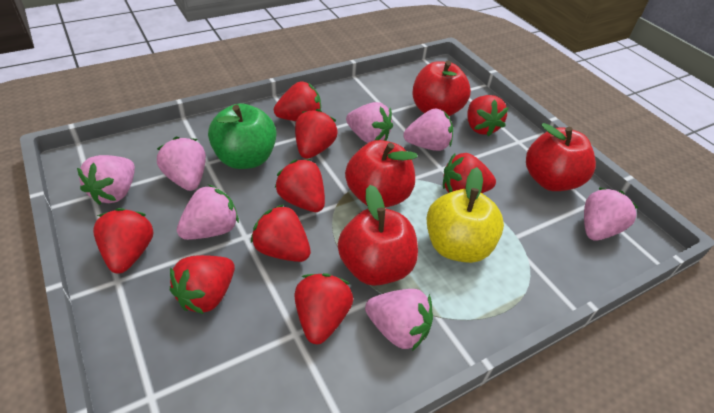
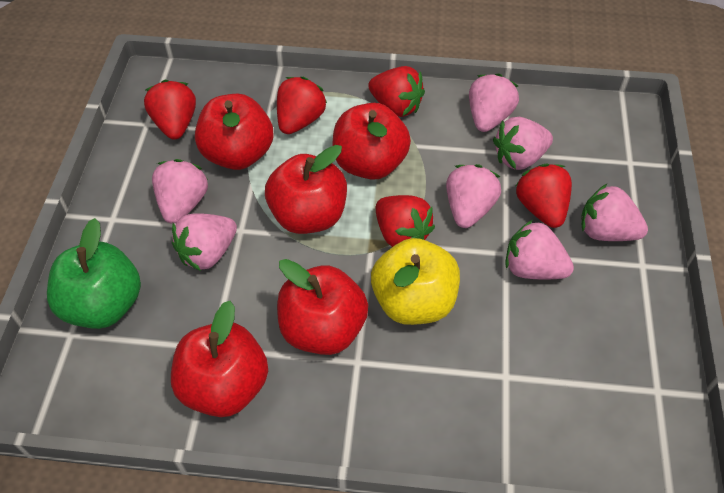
red apple: 4 -> 5
red strawberry: 9 -> 5

